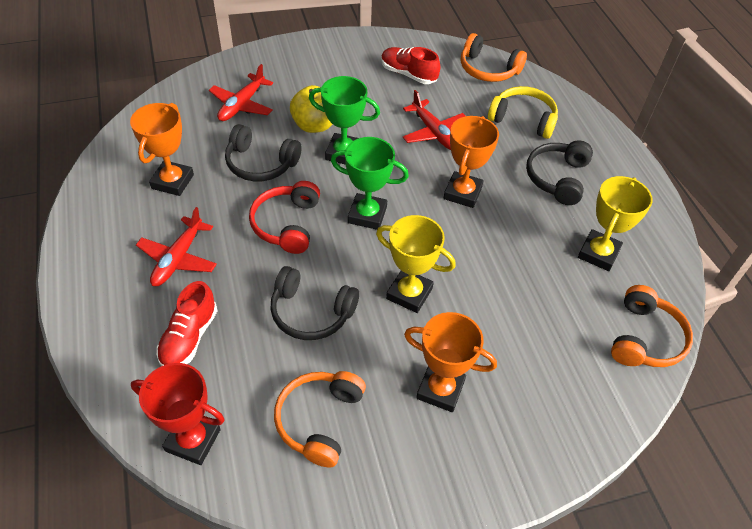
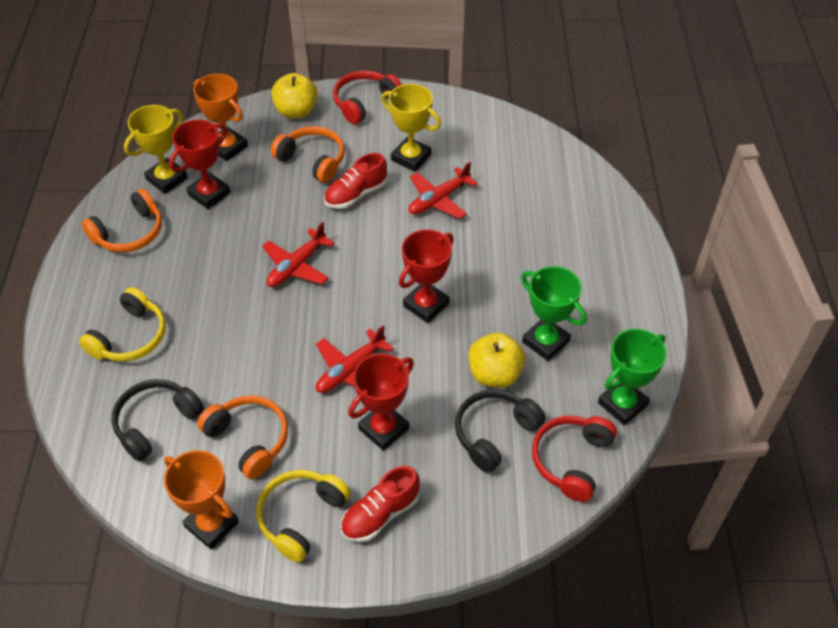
black headphones: 3 -> 2
orange trophy: 3 -> 2
red headphones: 1 -> 2
red trophy: 1 -> 3
yellow apple: 1 -> 2
yellow headphones: 1 -> 2

